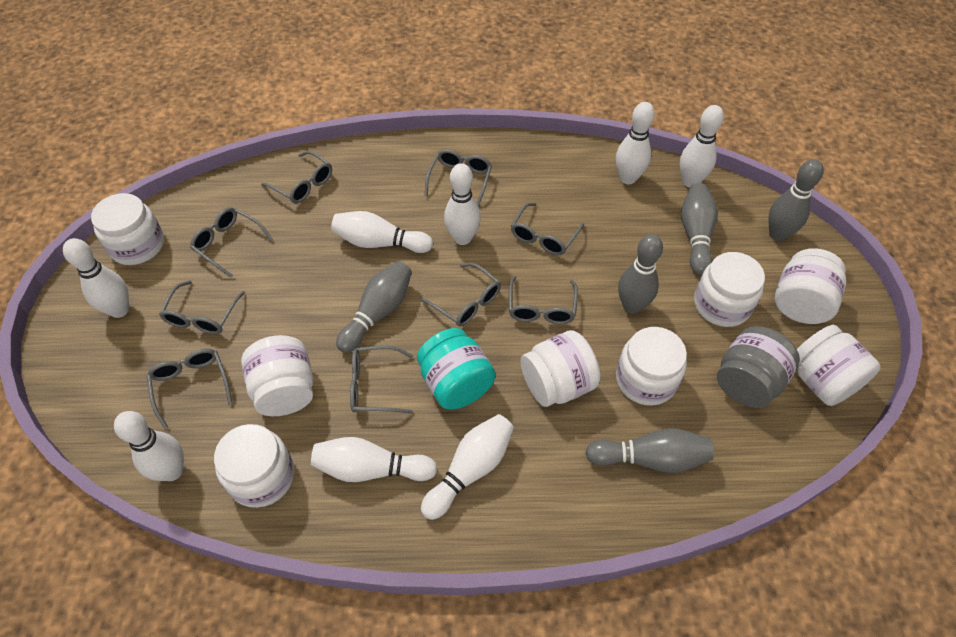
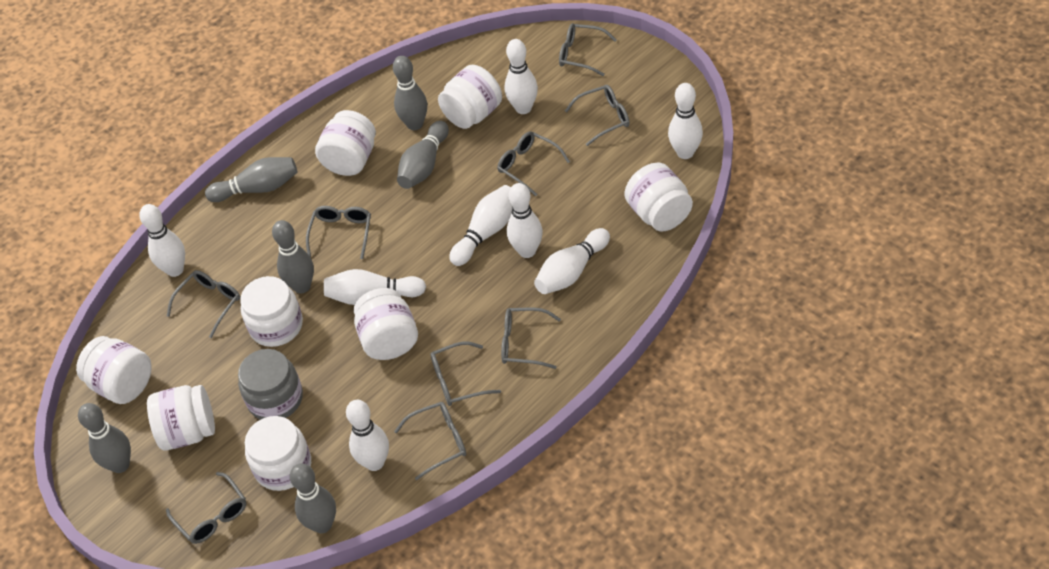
grey bowling pin: 5 -> 6
turquoise jar: 1 -> 0

